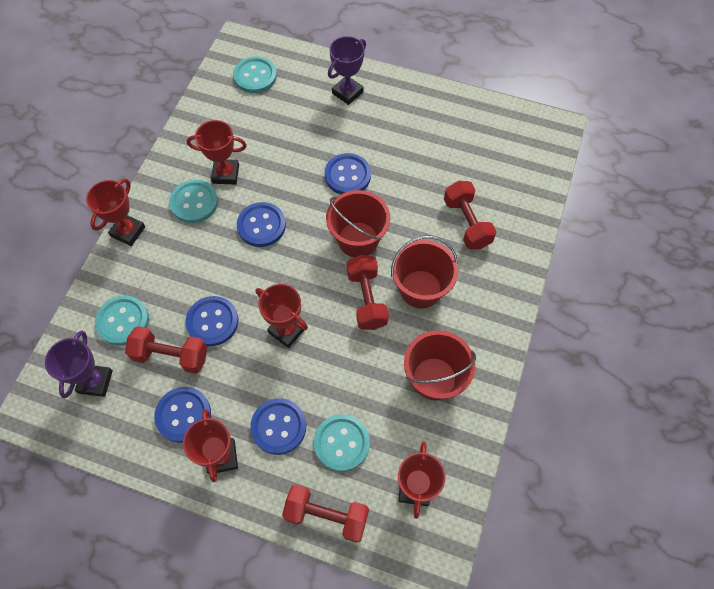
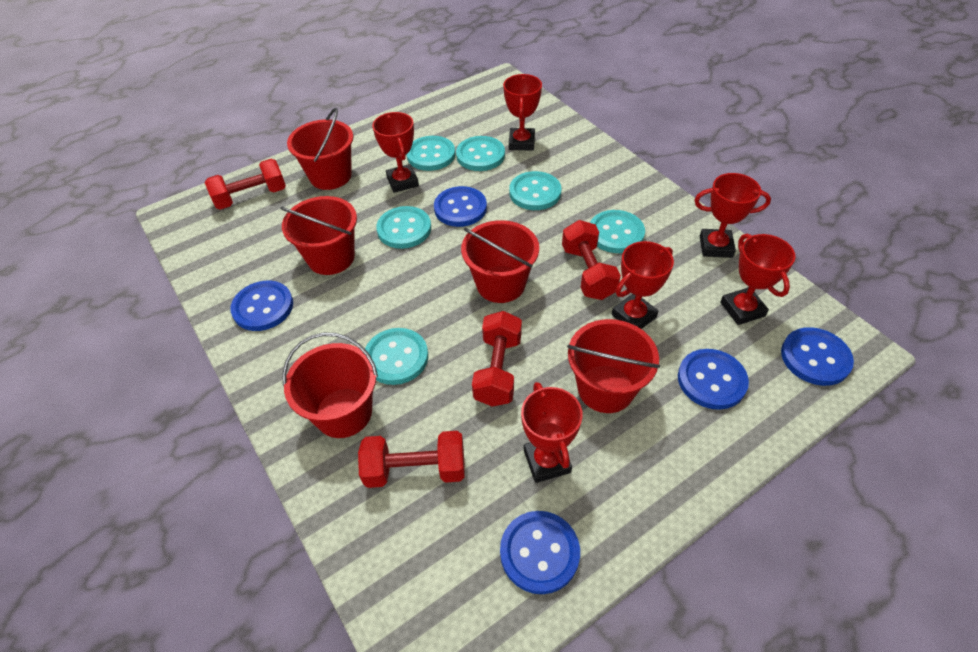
purple trophy: 2 -> 0
red bucket: 3 -> 5
red trophy: 5 -> 6
turquoise button: 4 -> 6

